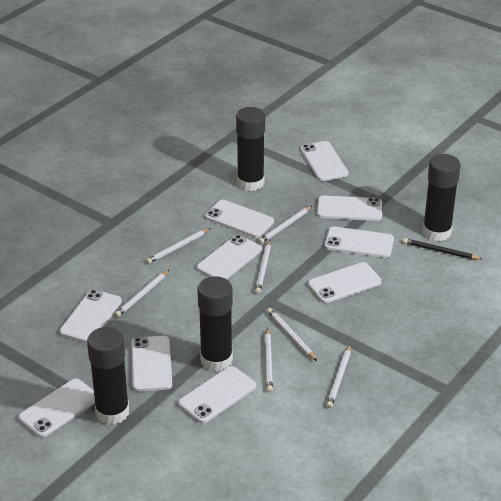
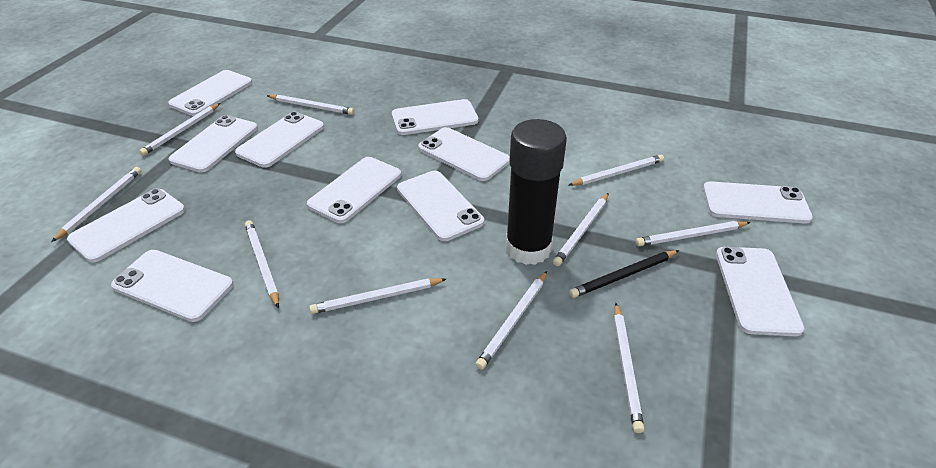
black glue stick: 4 -> 1
white pencil: 7 -> 10
white phone: 10 -> 11

